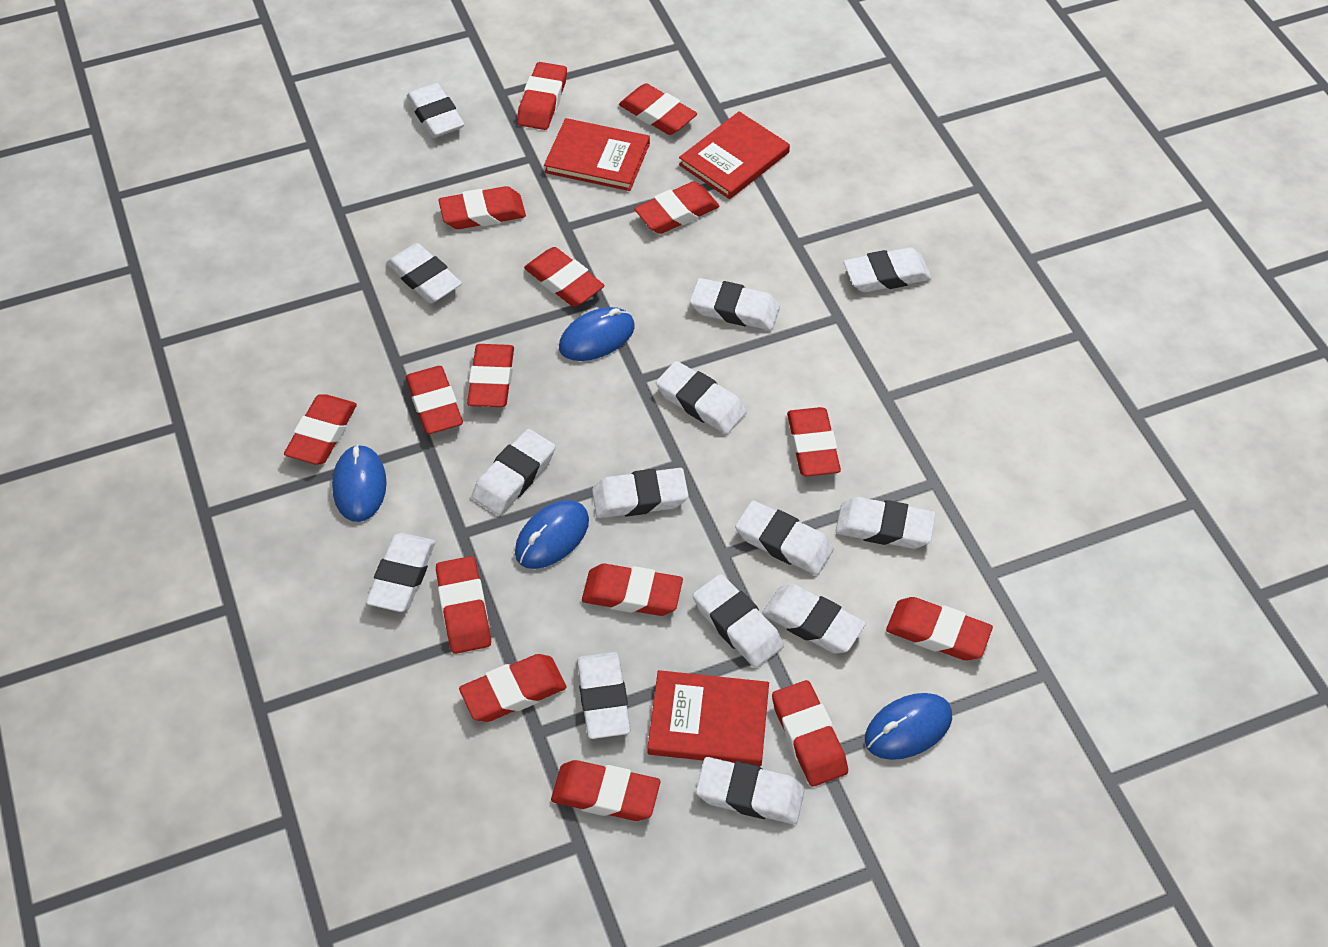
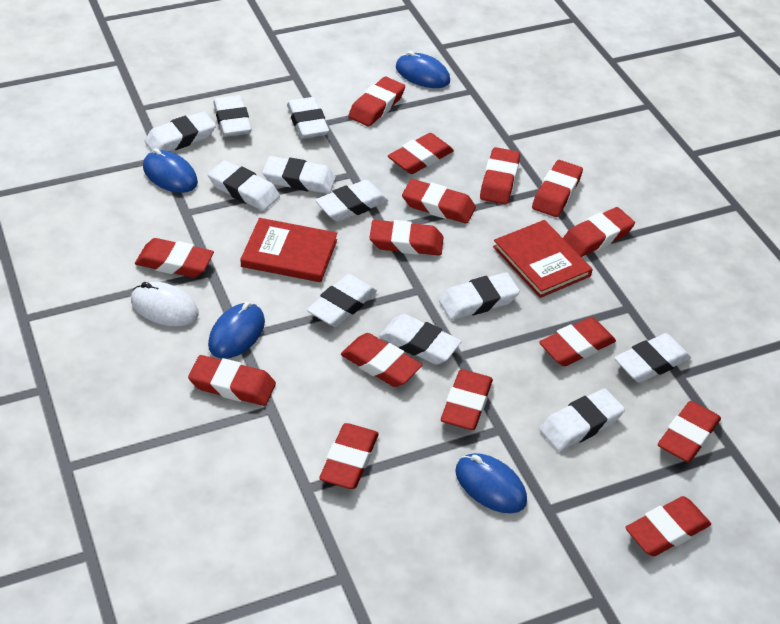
red book: 3 -> 2
white eraser: 14 -> 11
white mouse: 0 -> 1

